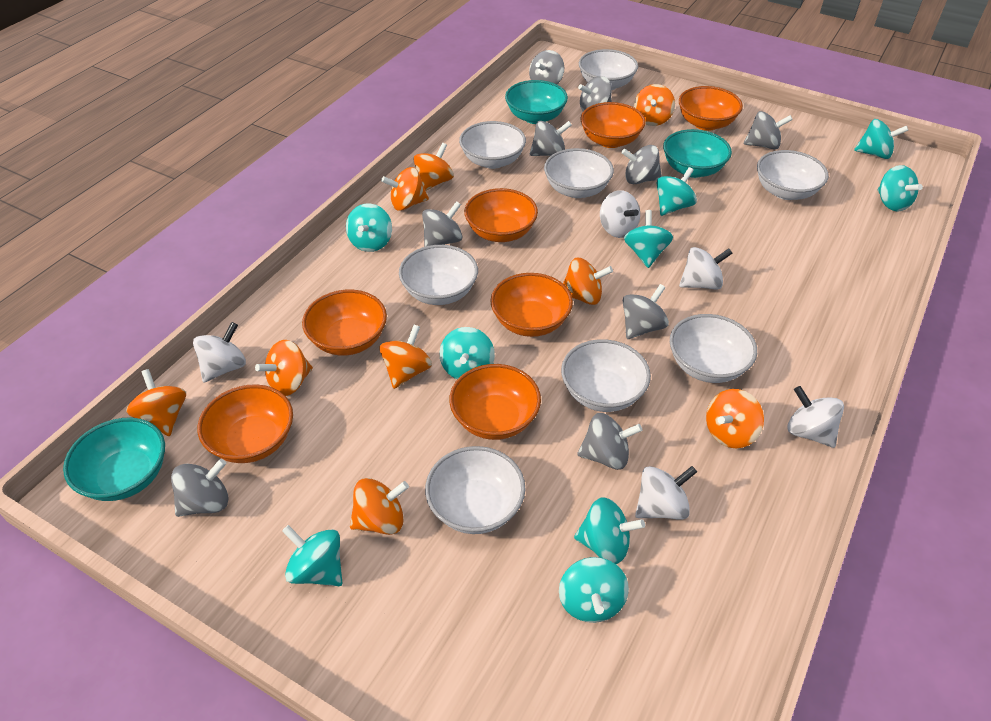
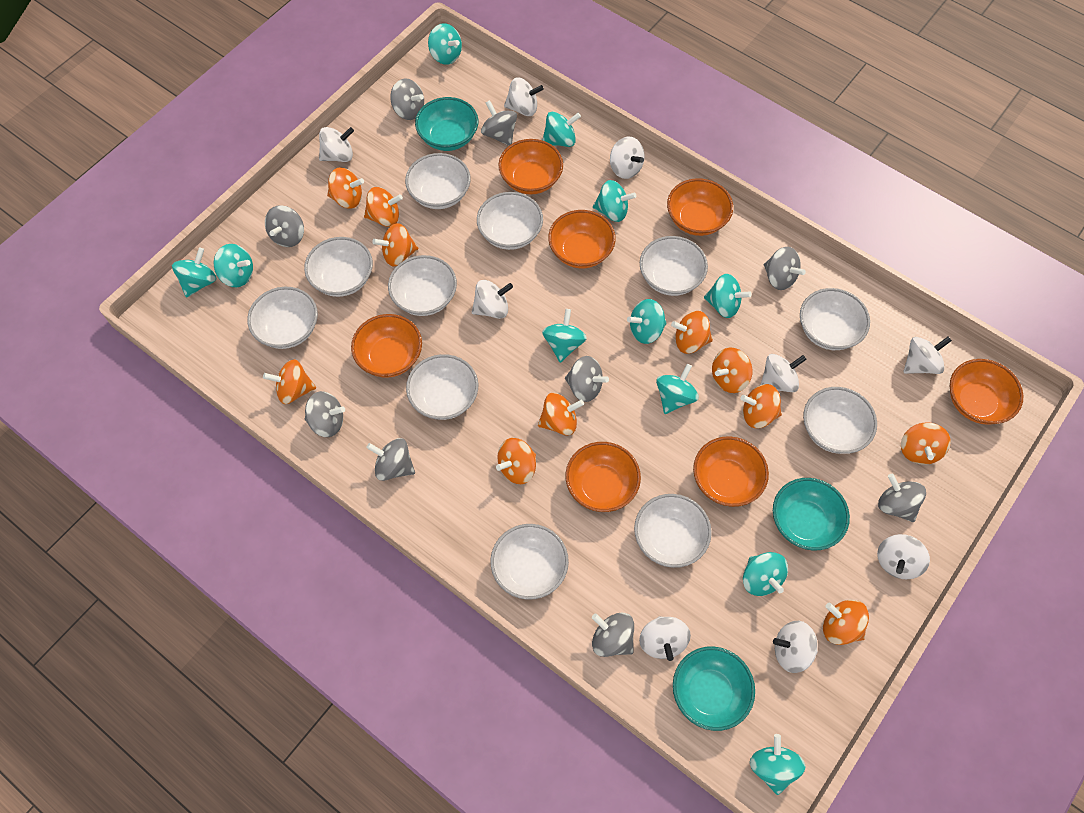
orange spinning top: 9 -> 11
turquoise spinning top: 9 -> 11
white bowl: 8 -> 11
white spinning top: 5 -> 9

